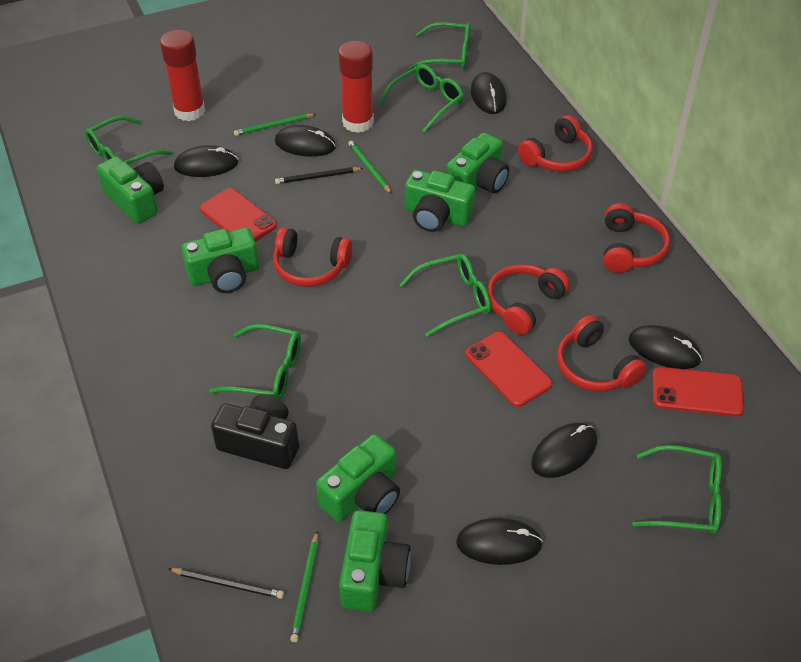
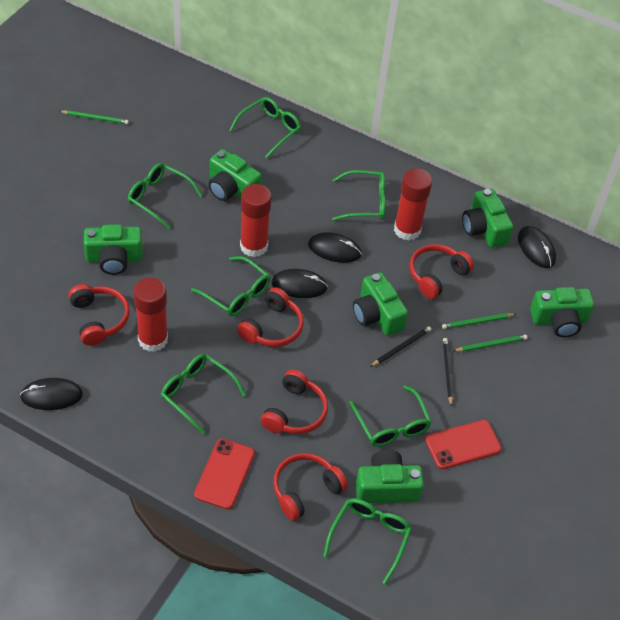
black camera: 1 -> 0
black mouse: 6 -> 4
green glasses: 6 -> 7
red glue stick: 2 -> 3
red phone: 3 -> 2

